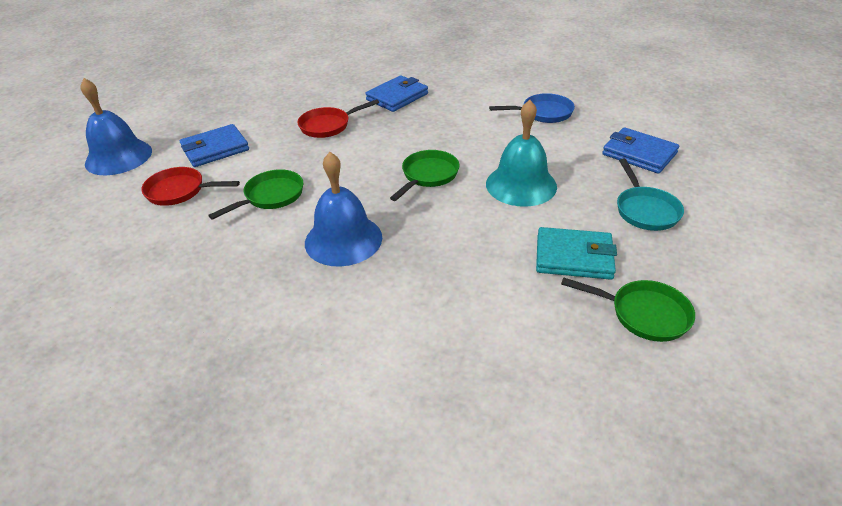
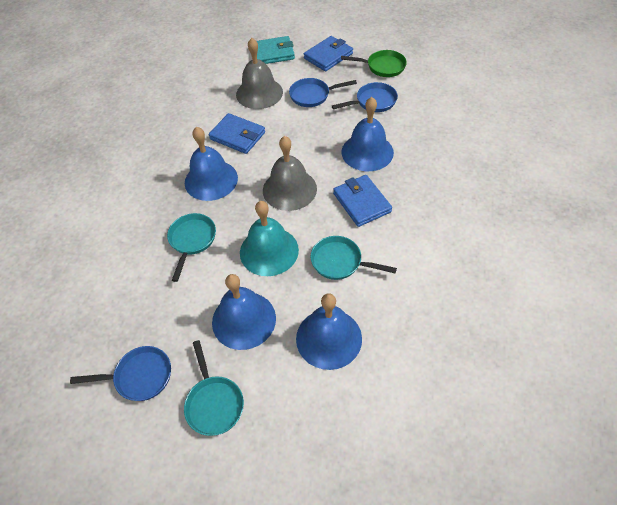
blue bell: 2 -> 4
blue pan: 1 -> 3
green pan: 3 -> 1
grey bell: 0 -> 2
red pan: 2 -> 0
turquoise pan: 1 -> 3

